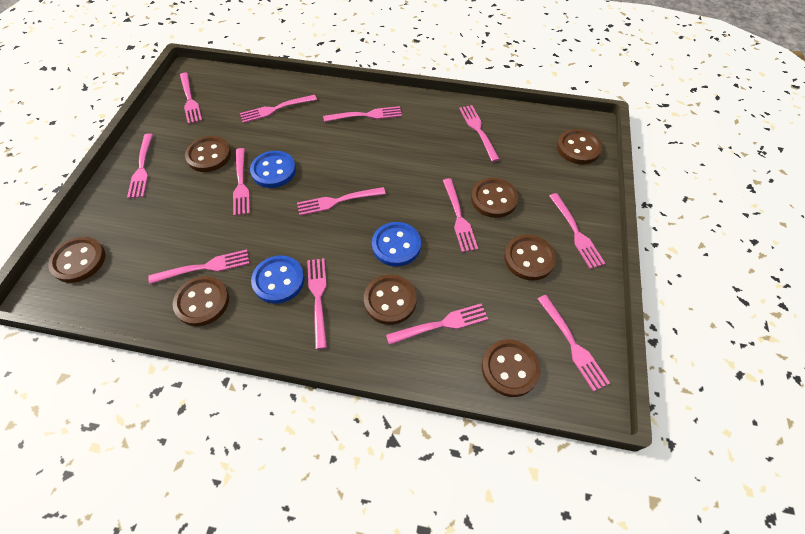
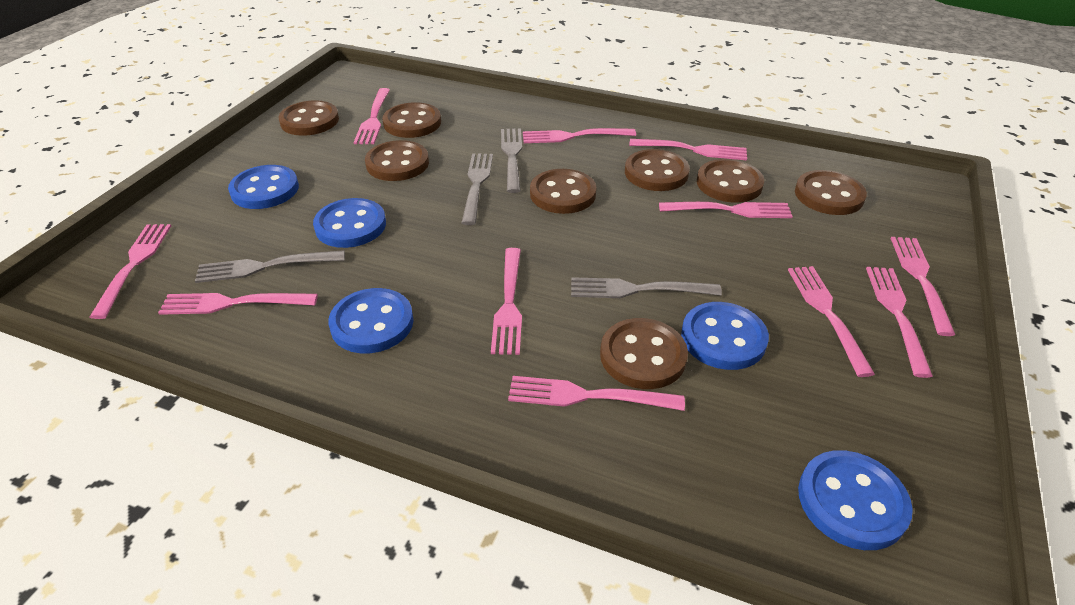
blue button: 3 -> 5
grey fork: 0 -> 4
pink fork: 13 -> 11

